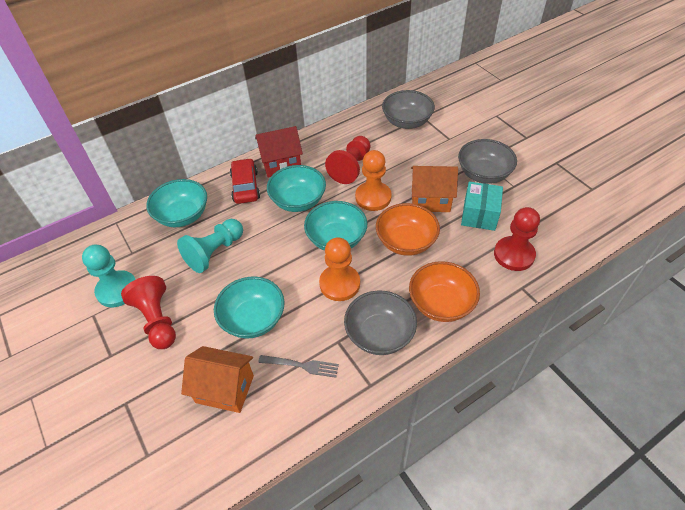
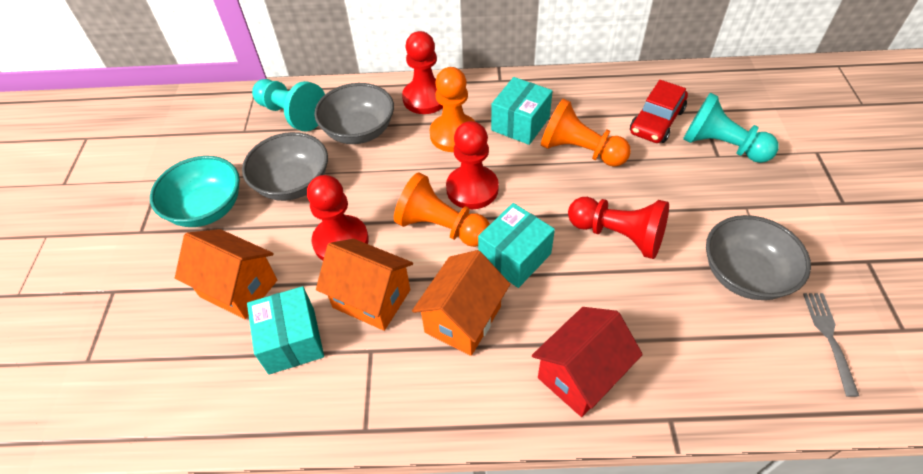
orange bowl: 2 -> 0
orange house: 2 -> 3
orange pawn: 2 -> 3
red pawn: 3 -> 4
turquoise bowl: 4 -> 1
turquoise box: 1 -> 3

